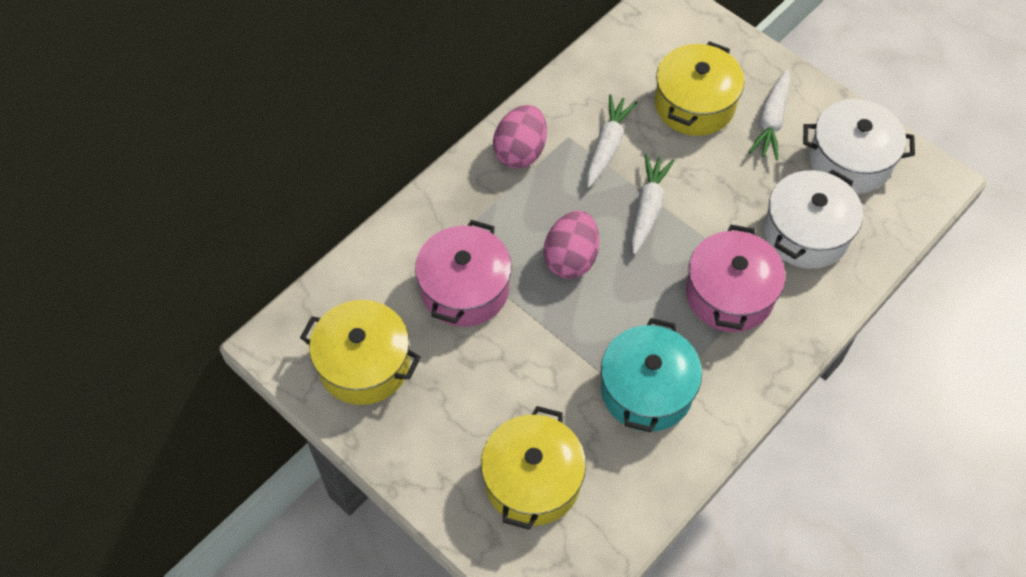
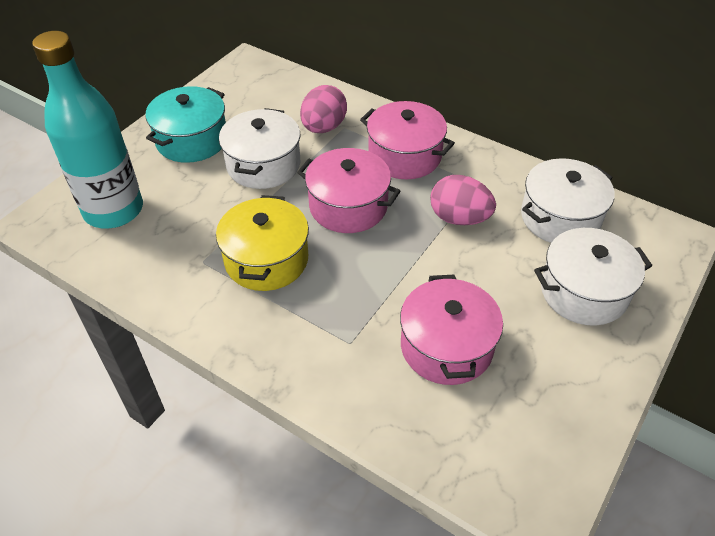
pink pot: 2 -> 3
turquoise bottle: 0 -> 1
white carrot: 3 -> 0
white pot: 2 -> 3
yellow pot: 3 -> 1

